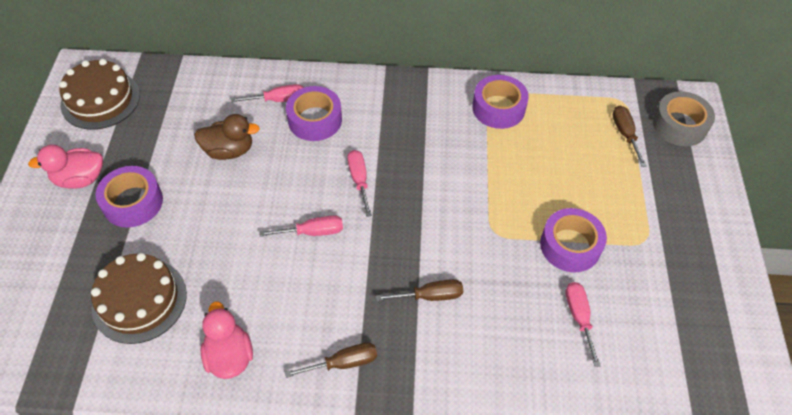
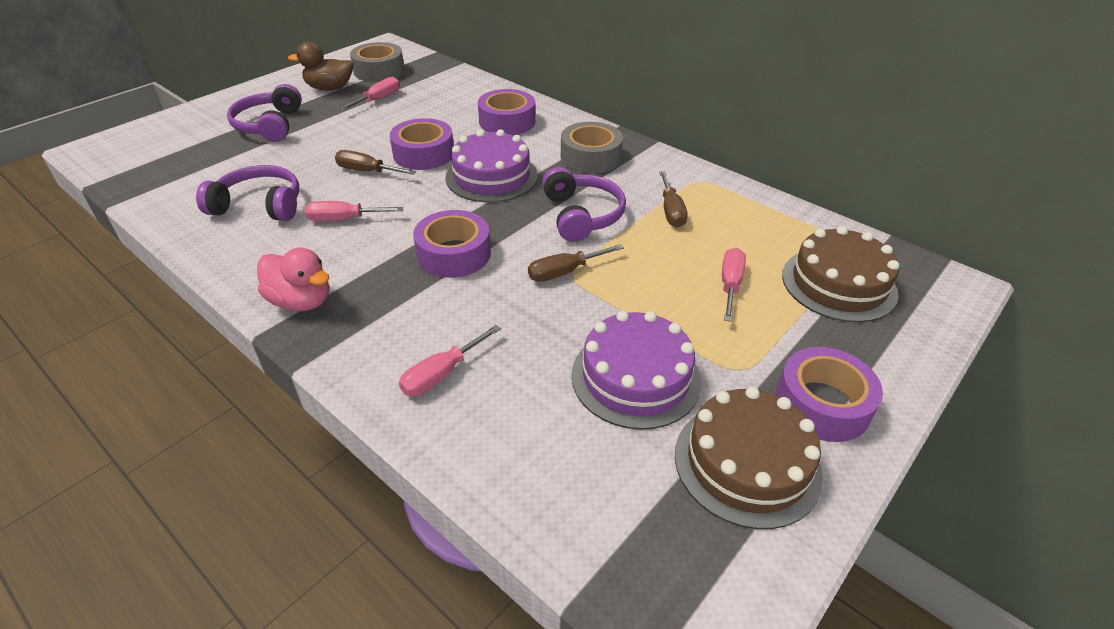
grey tape: 1 -> 2
pink duck: 2 -> 1
purple cake: 0 -> 2
purple headphones: 0 -> 3

